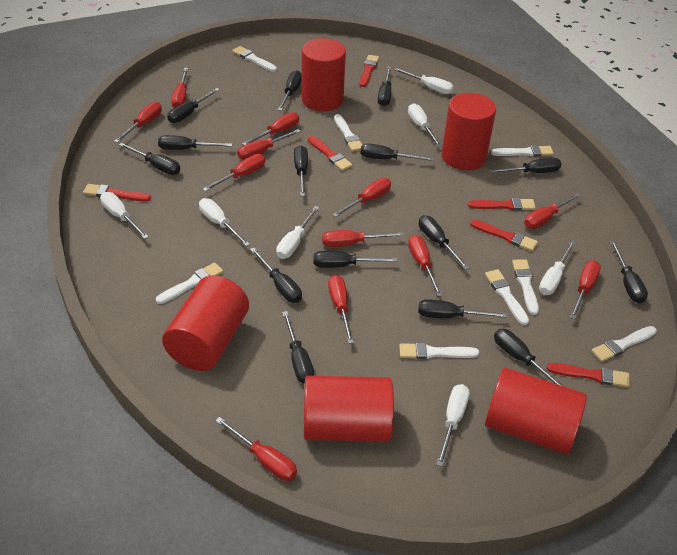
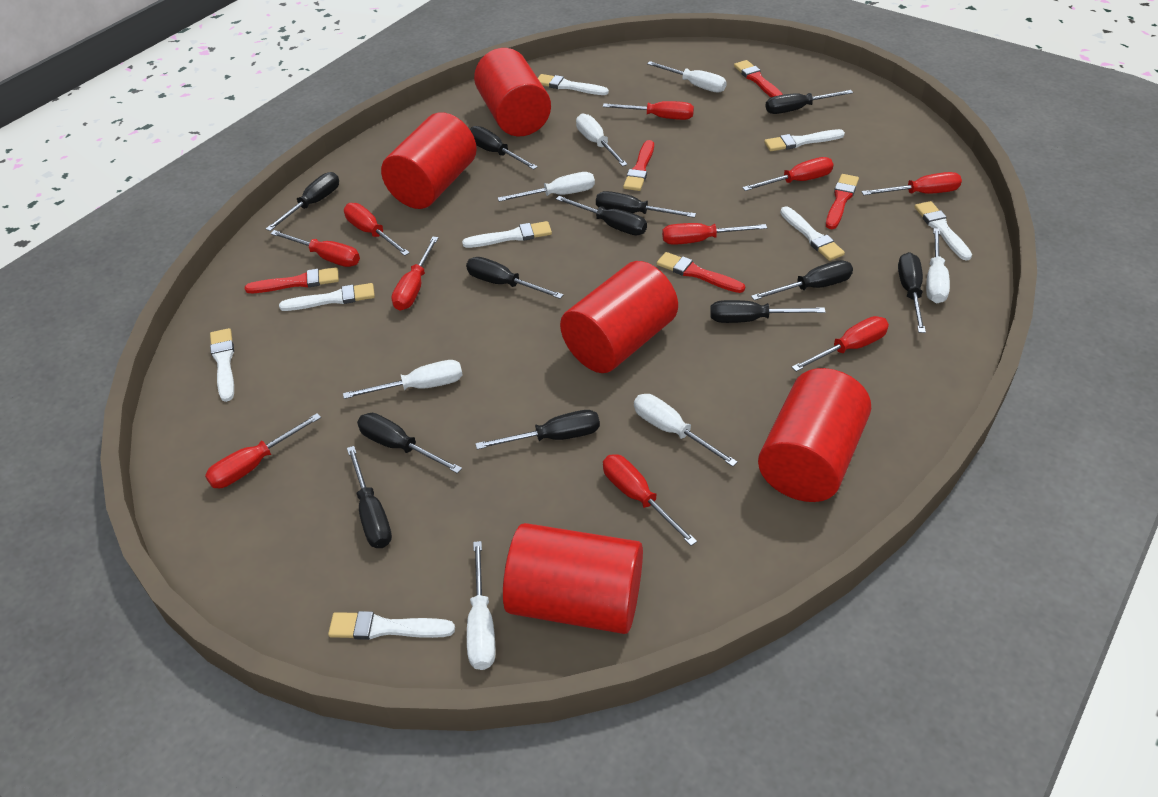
black screwdriver: 15 -> 12
red brush: 6 -> 5
red screwdriver: 12 -> 10

